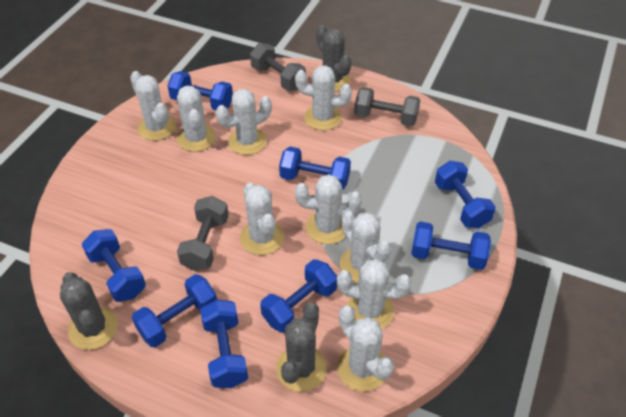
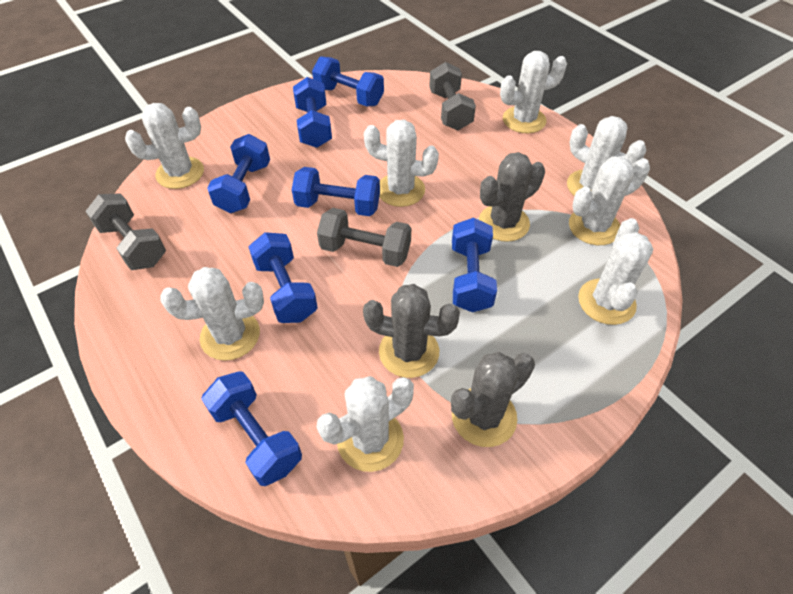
blue dumbbell: 8 -> 7
white cactus: 9 -> 8

